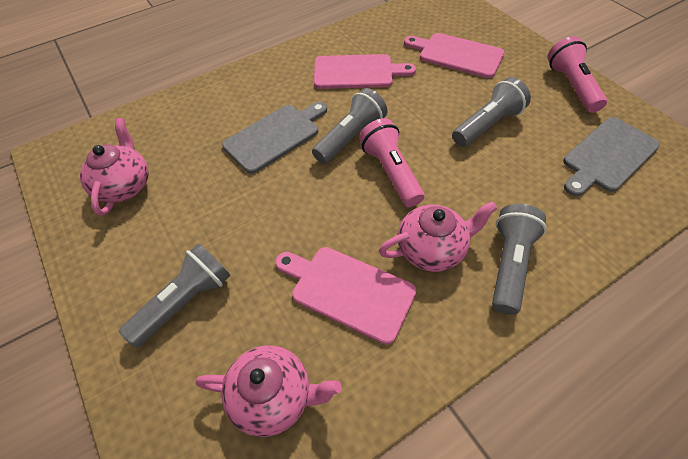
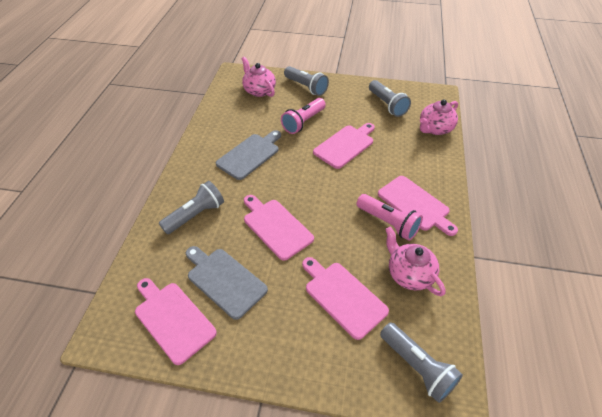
pink cutting board: 3 -> 5

